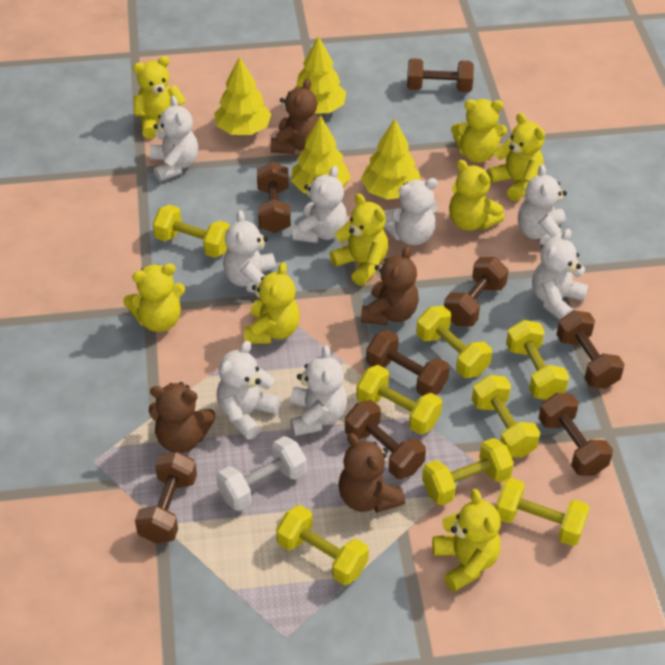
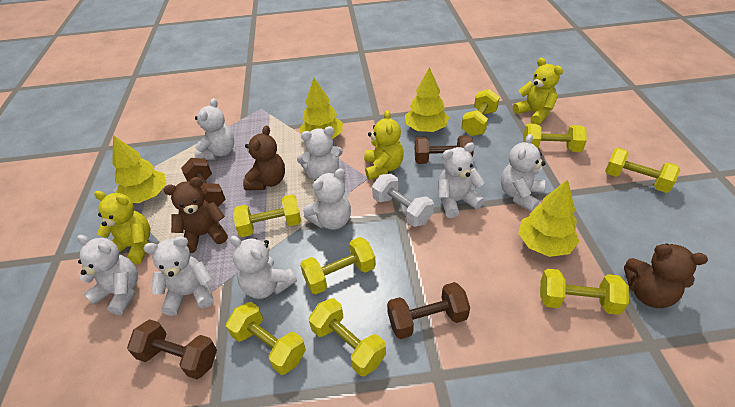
brown dumbbell: 8 -> 4
brown teddy bear: 4 -> 3
yellow teddy bear: 8 -> 3

